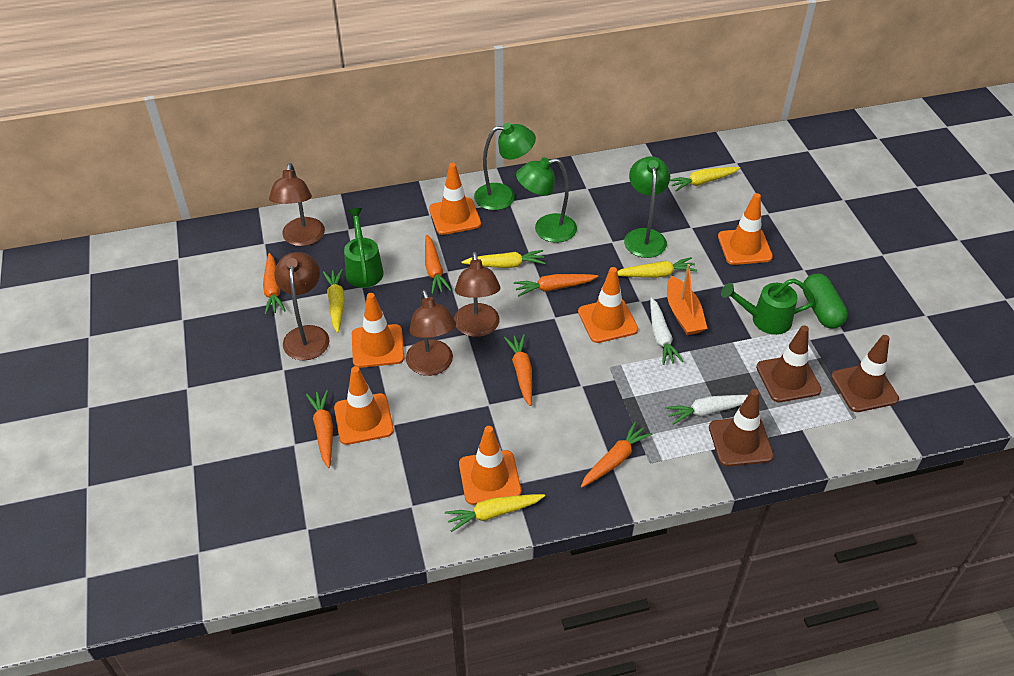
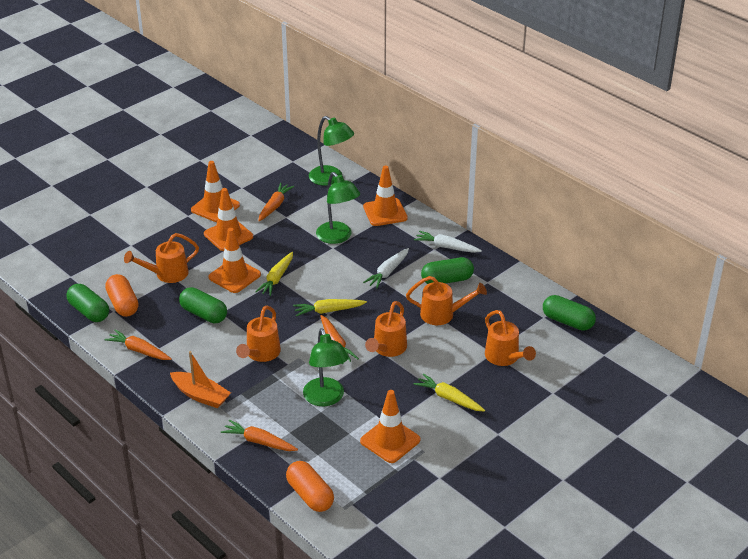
brown lamp: 4 -> 0
brown traffic cone: 3 -> 0
green capsule: 1 -> 4
green watering can: 2 -> 0
orange capsule: 0 -> 2
orange carrot: 6 -> 4
orange traffic cone: 6 -> 5
orange watering can: 0 -> 5
yellow carrot: 5 -> 3

